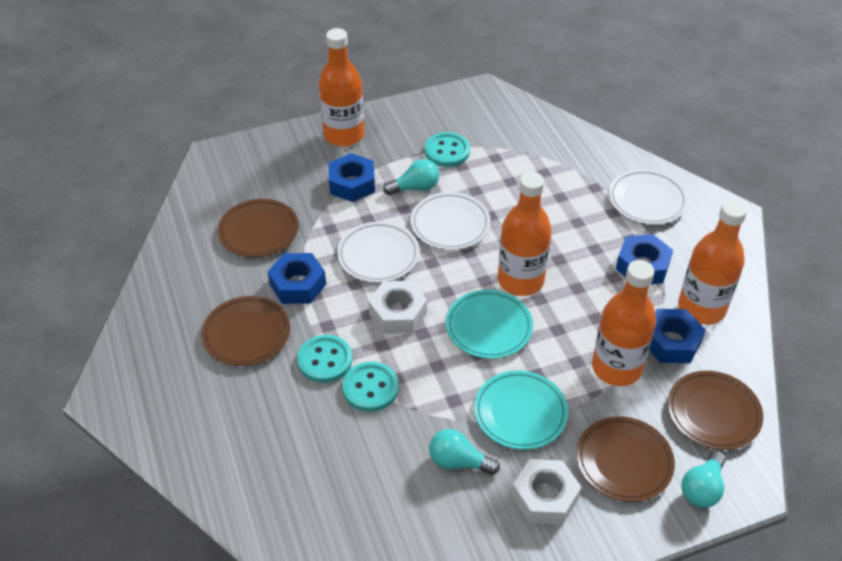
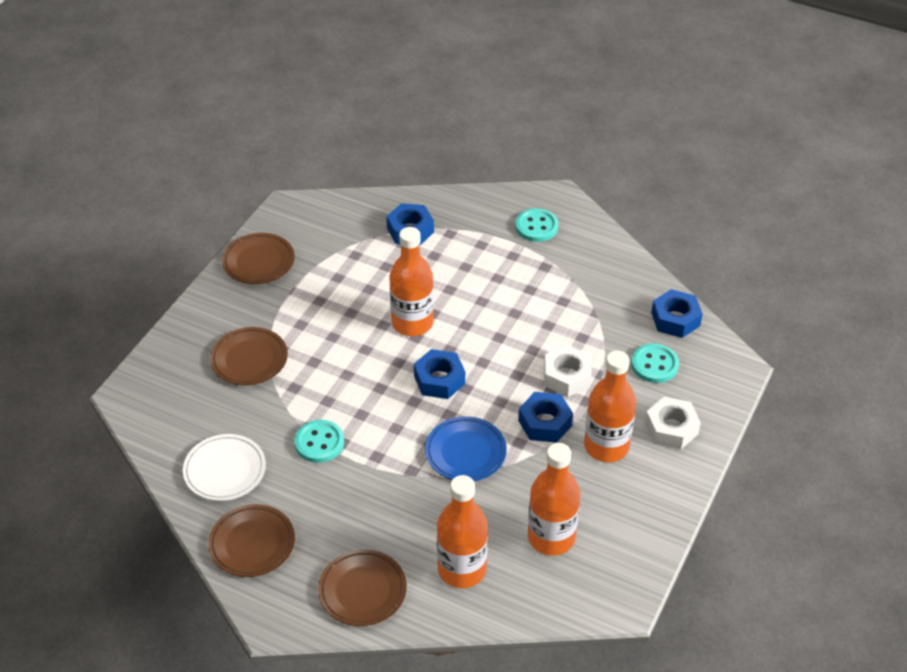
blue plate: 0 -> 1
turquoise light bulb: 3 -> 0
turquoise plate: 2 -> 0
white plate: 3 -> 1

